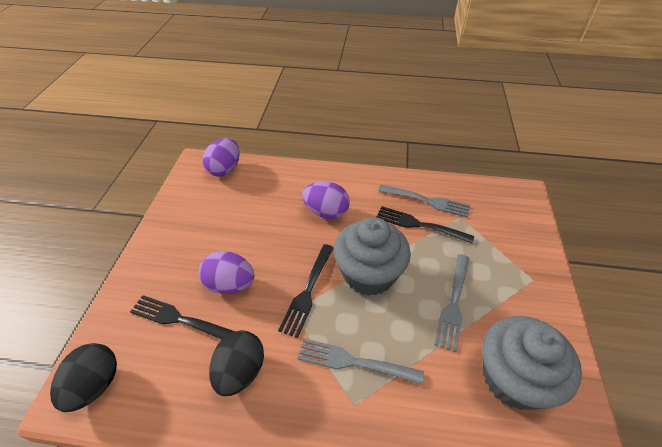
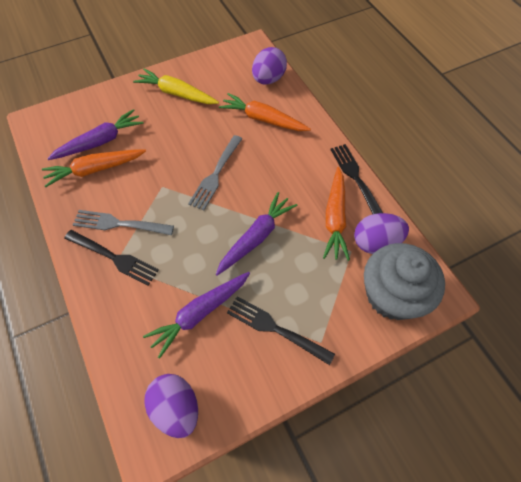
black egg: 2 -> 0
grey cupcake: 2 -> 1
grey fork: 3 -> 2
orange carrot: 0 -> 3
purple carrot: 0 -> 3
yellow carrot: 0 -> 1

